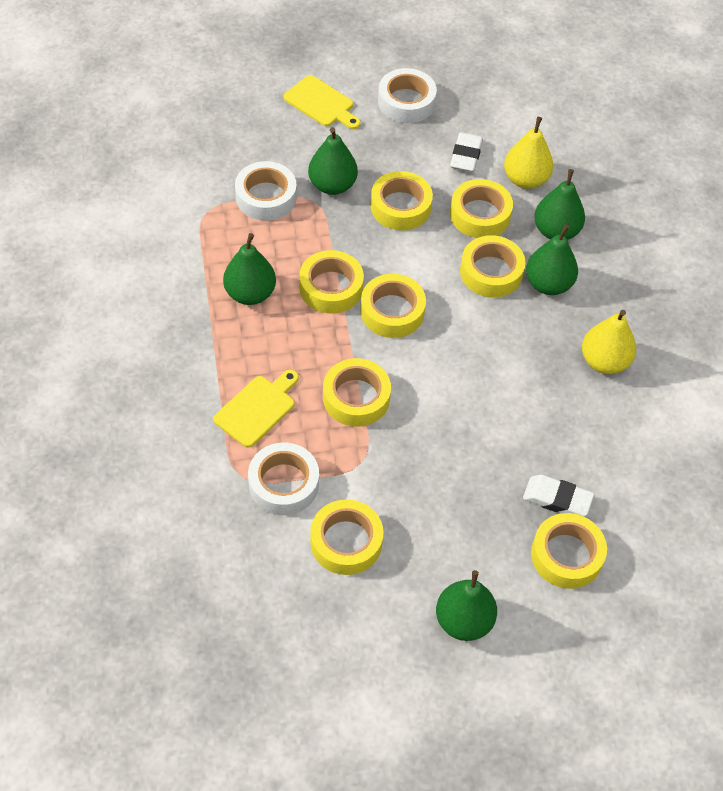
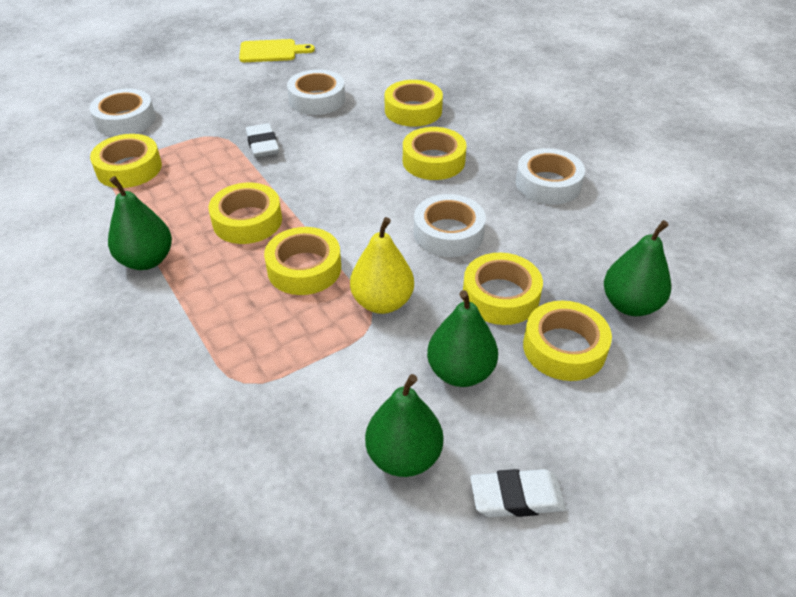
green pear: 5 -> 4
white tape: 3 -> 4
yellow cutting board: 2 -> 1
yellow pear: 2 -> 1
yellow tape: 8 -> 7

